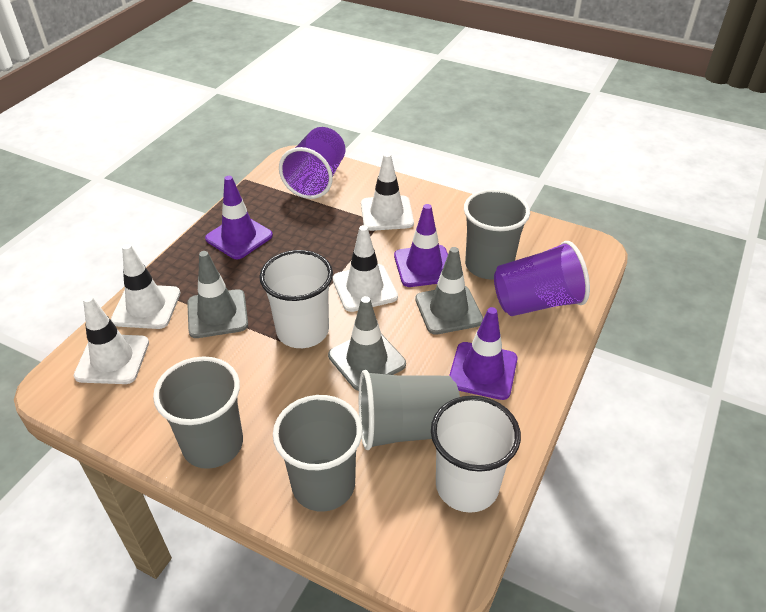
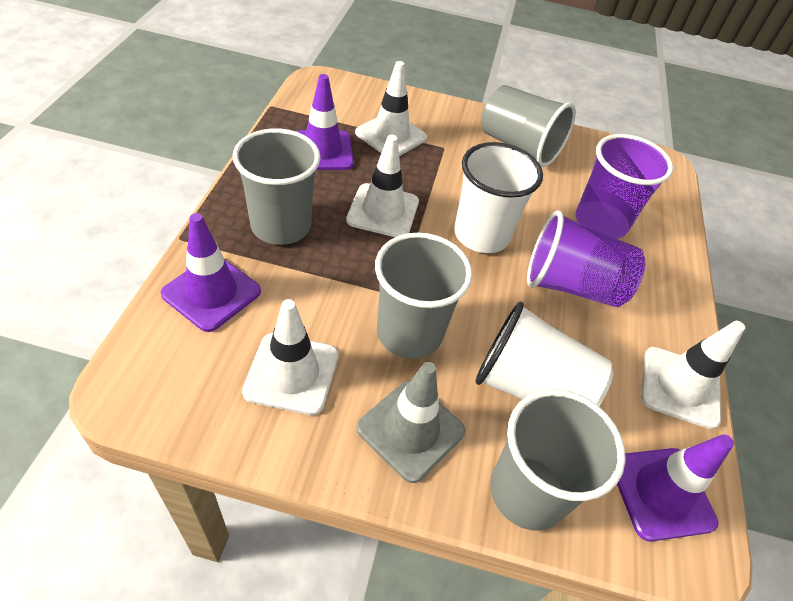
grey traffic cone: 3 -> 1

